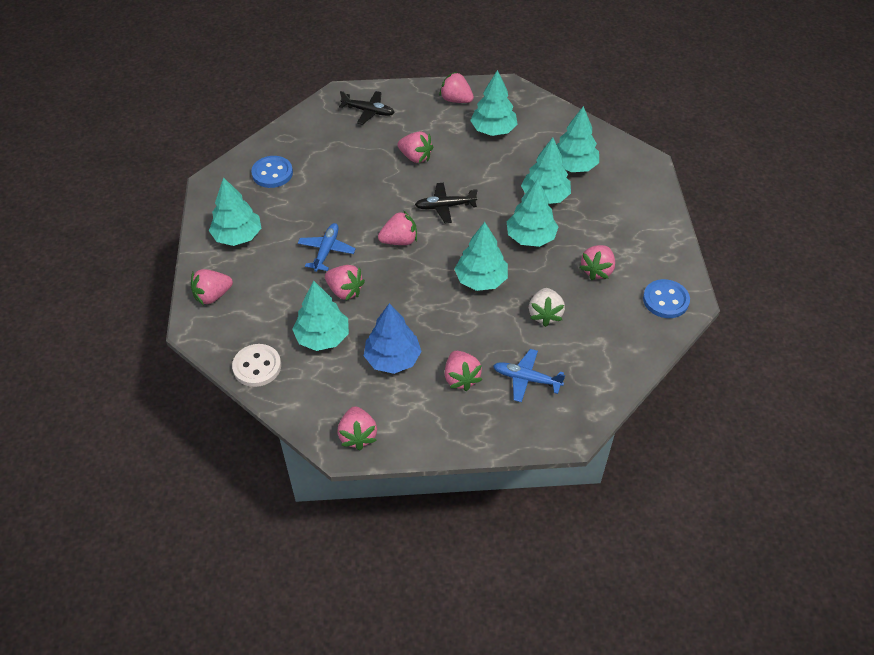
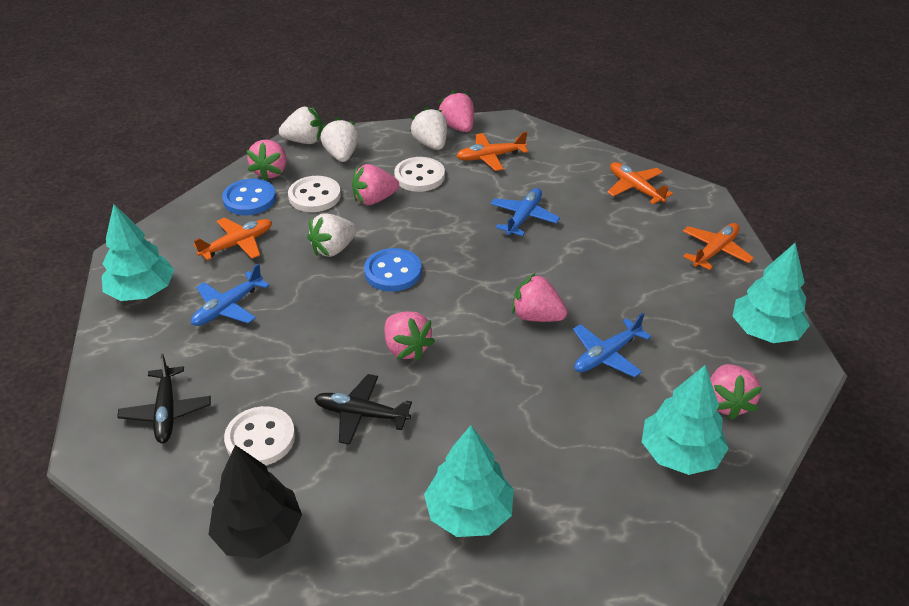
black tree: 0 -> 1
blue plane: 2 -> 3
blue tree: 1 -> 0
orange plane: 0 -> 4
pink strawberry: 8 -> 6
turquoise tree: 7 -> 4
white button: 1 -> 3
white strawberry: 1 -> 4

